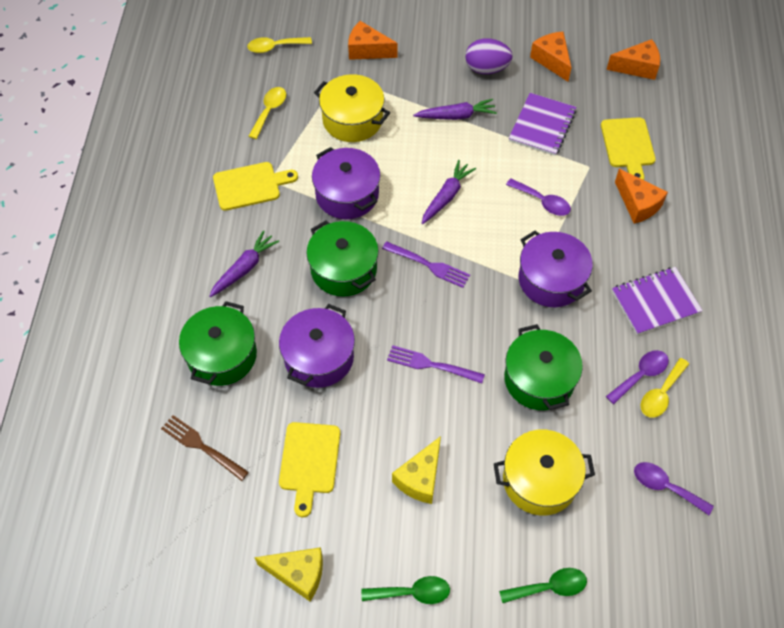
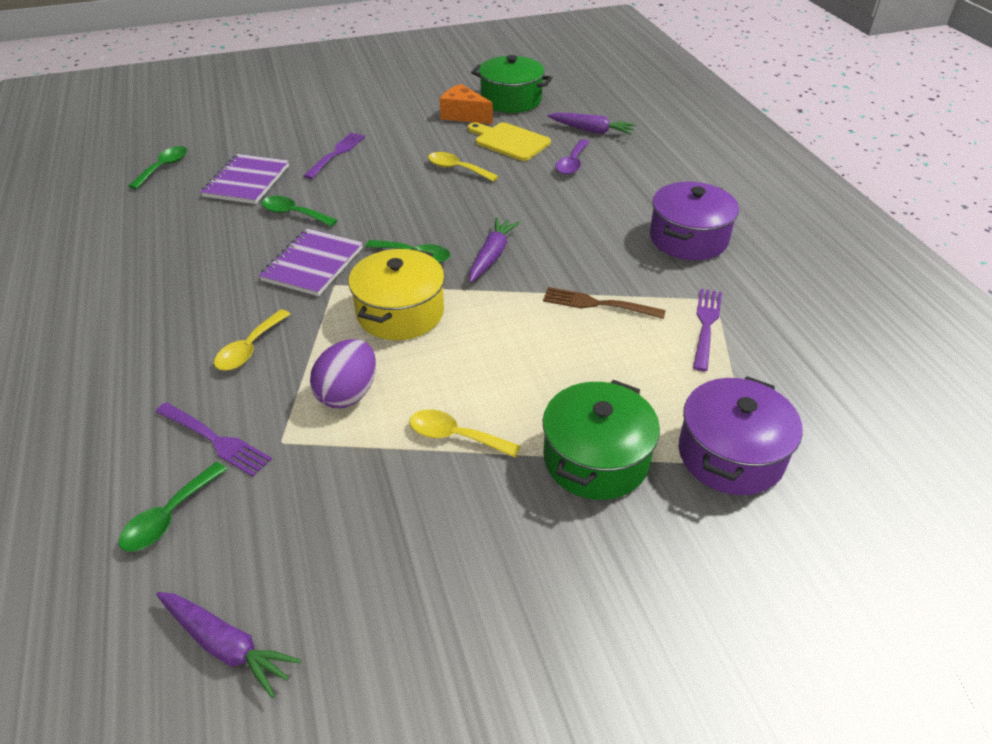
green pot: 3 -> 2
green spoon: 2 -> 4
orange cheese: 4 -> 1
purple fork: 2 -> 3
purple pot: 3 -> 2
purple spoon: 3 -> 1
yellow cheese: 2 -> 0
yellow cutting board: 3 -> 1
yellow pot: 2 -> 1

